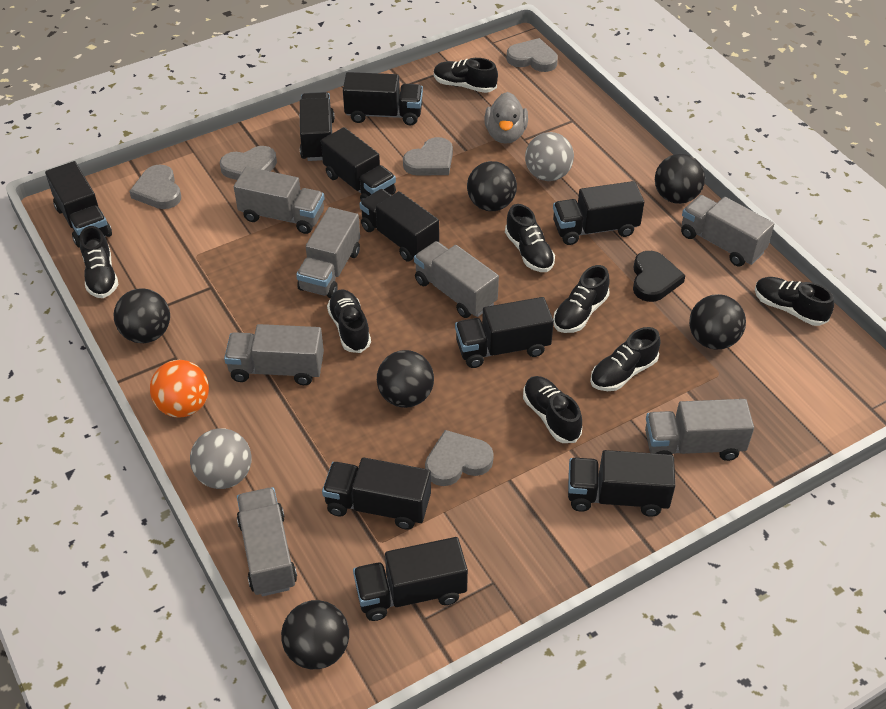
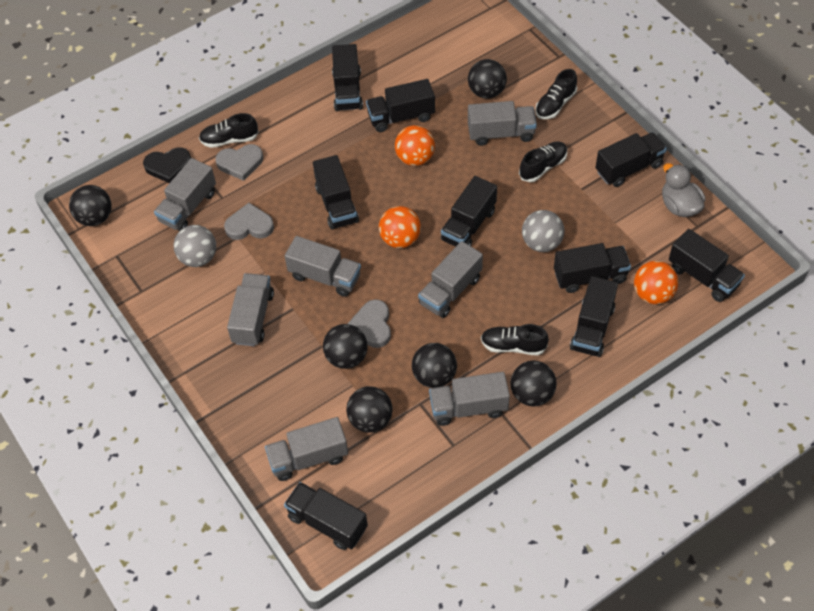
black shoe: 8 -> 4
black truck: 10 -> 9
grey heart: 5 -> 3
orange ball: 1 -> 3

